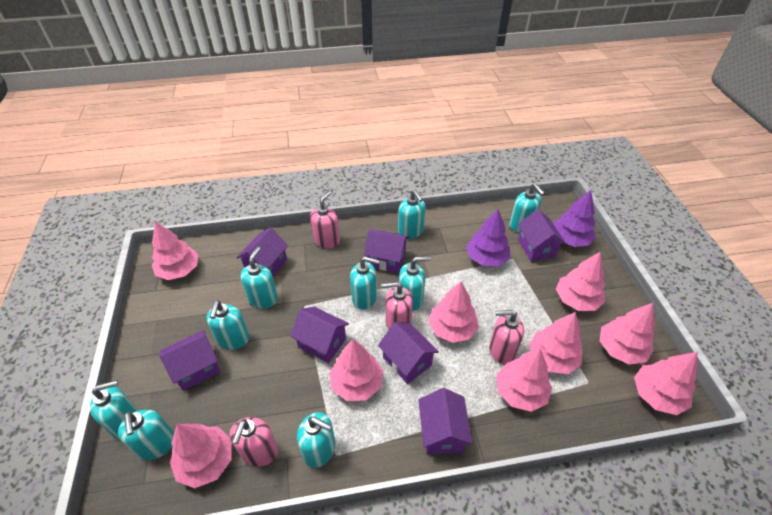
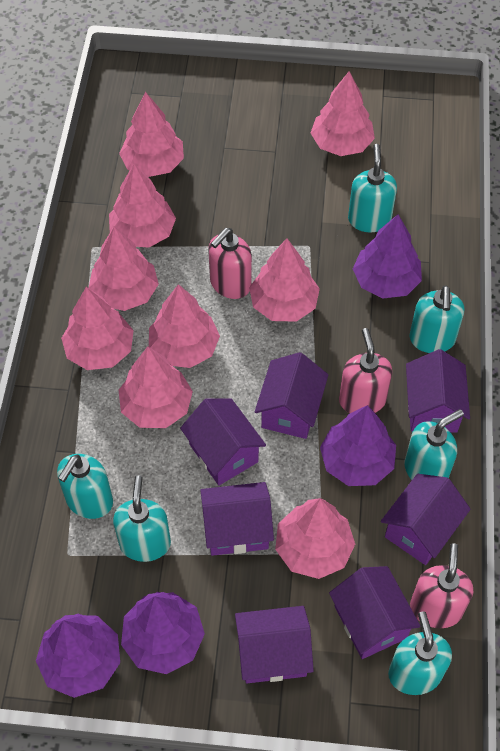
pink soap dispenser: 4 -> 3
purple tree: 2 -> 4
turquoise soap dispenser: 9 -> 6

